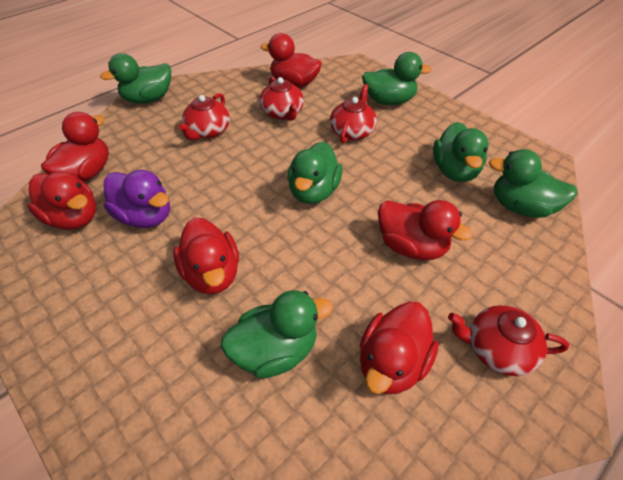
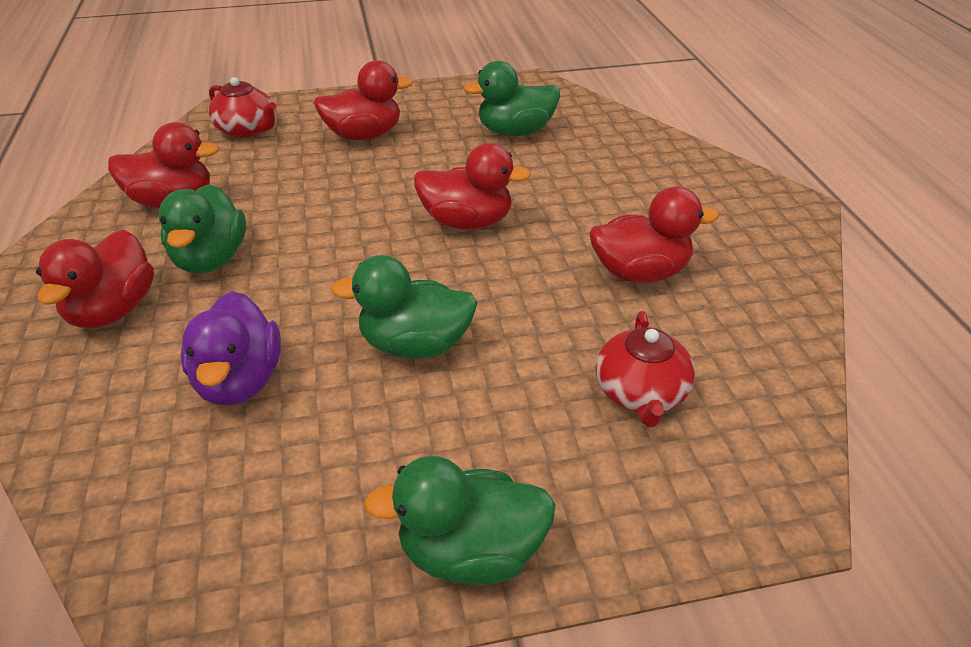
green duck: 6 -> 4
red duck: 6 -> 5
red teapot: 4 -> 2

